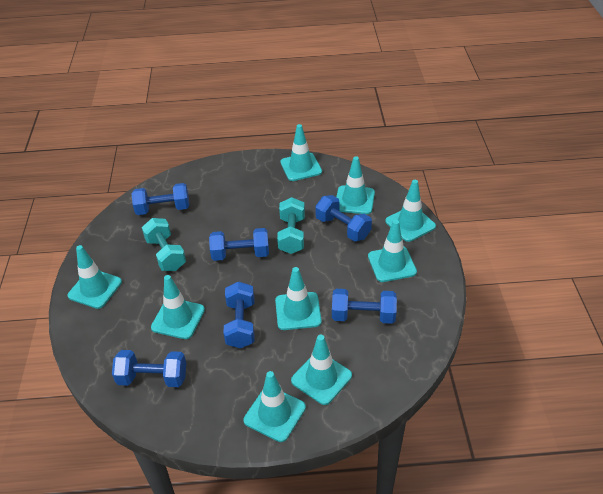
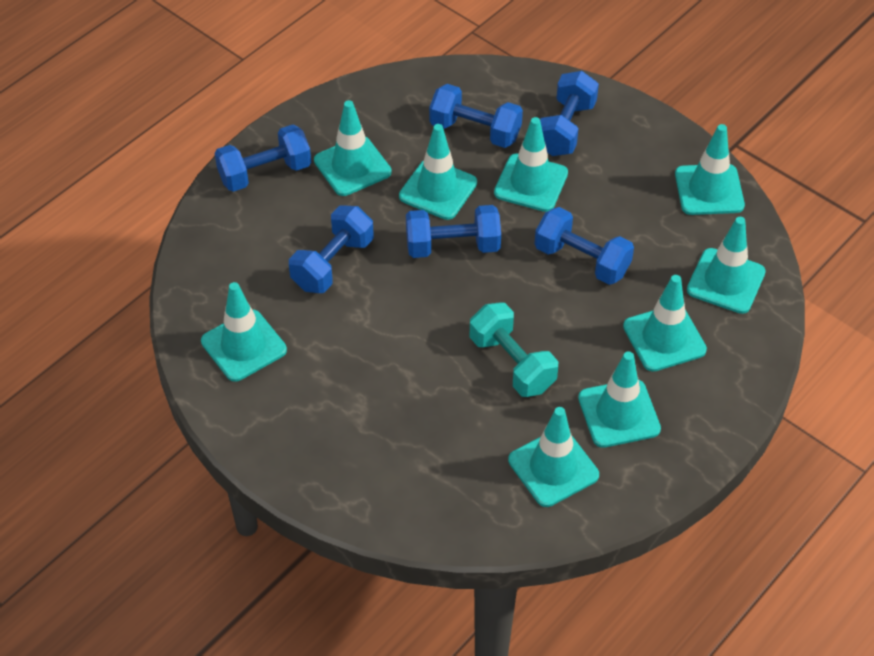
turquoise dumbbell: 2 -> 1

